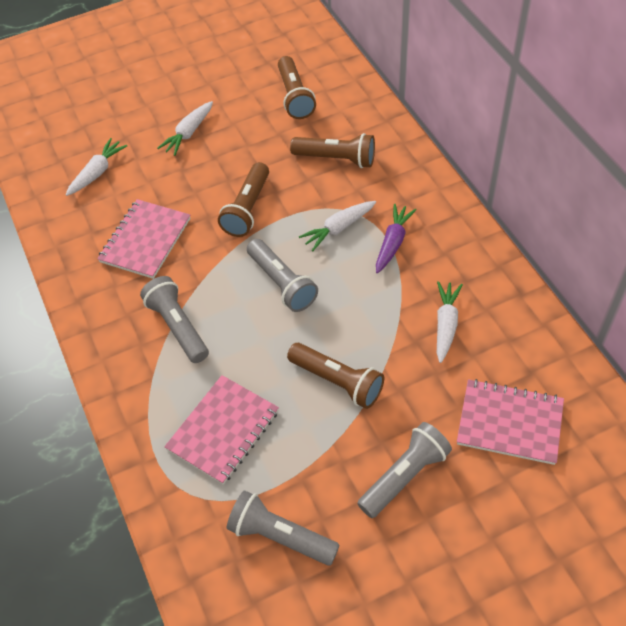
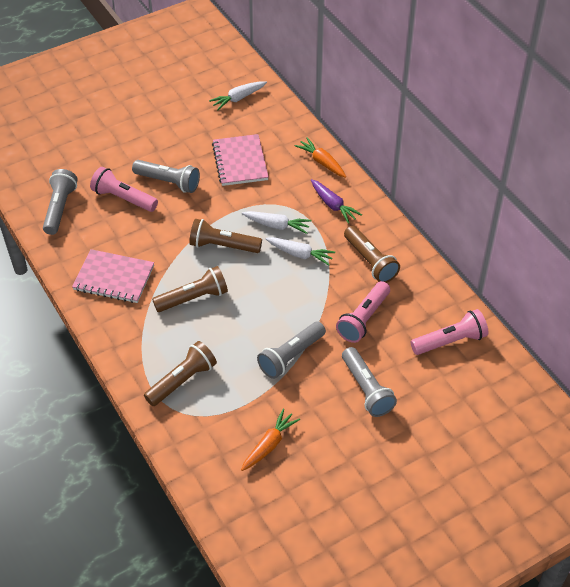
orange carrot: 0 -> 2
pink flashlight: 0 -> 3
pink notebook: 3 -> 2
white carrot: 4 -> 3

